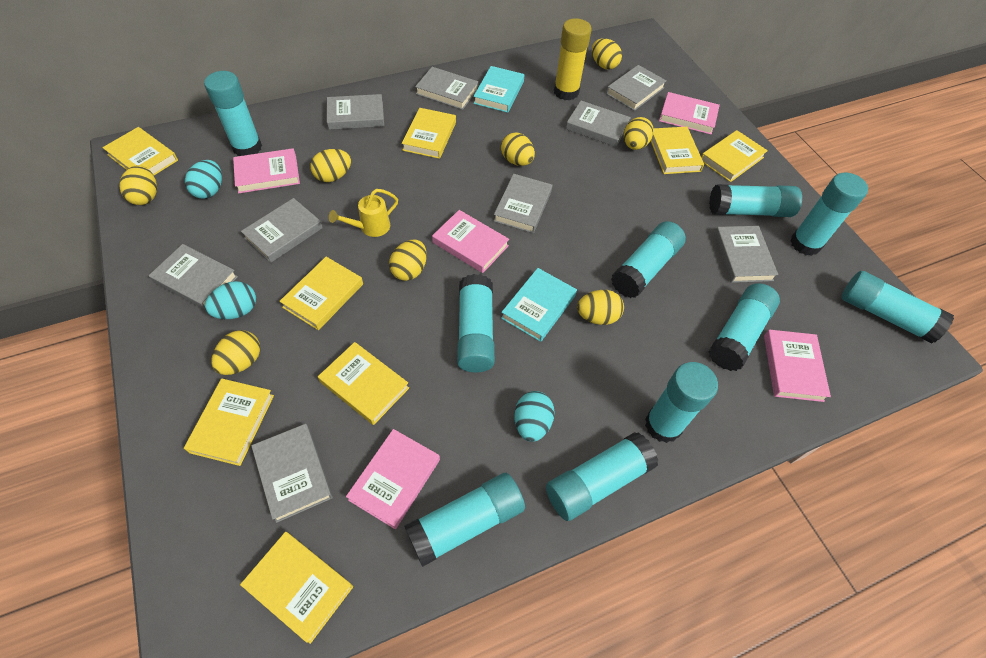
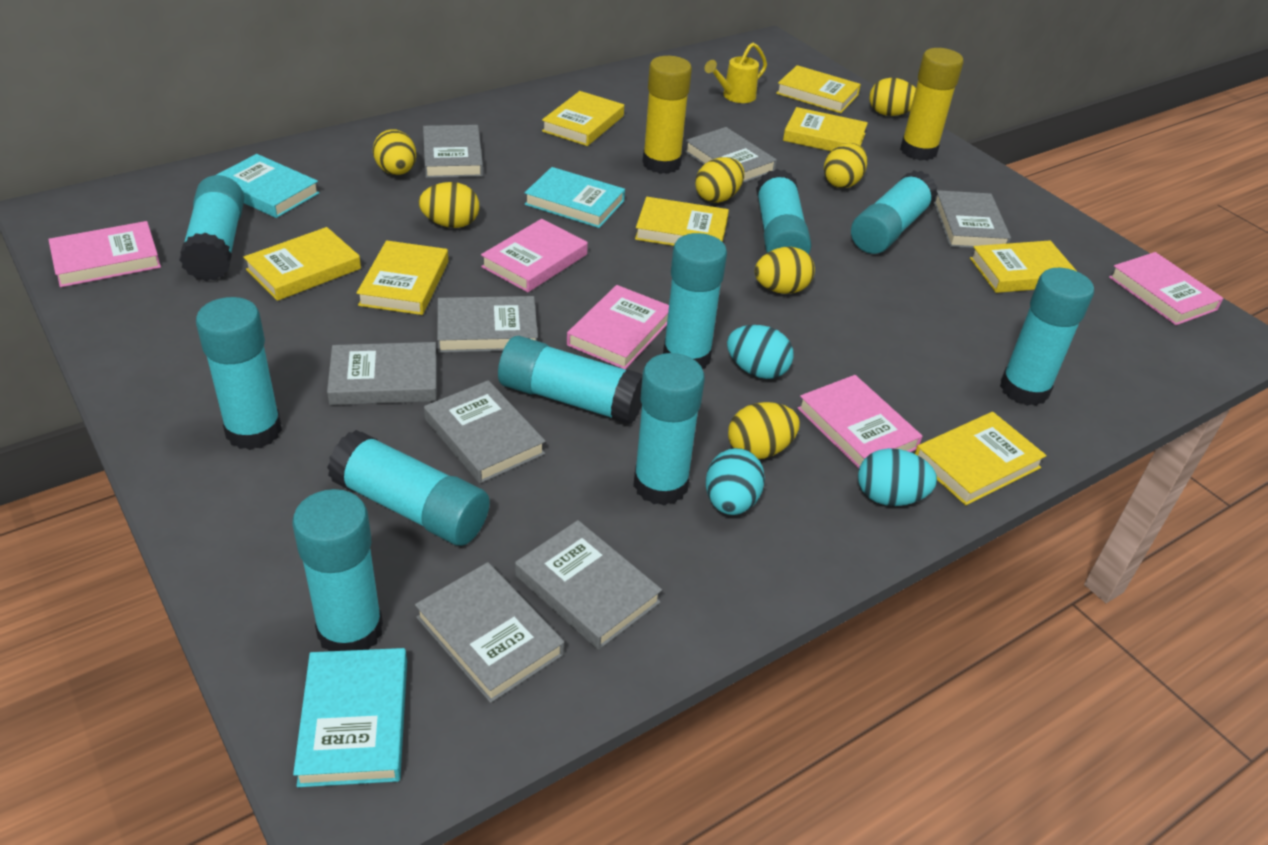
grey book: 9 -> 8
turquoise book: 2 -> 3
yellow egg: 8 -> 7
yellow glue stick: 1 -> 2

